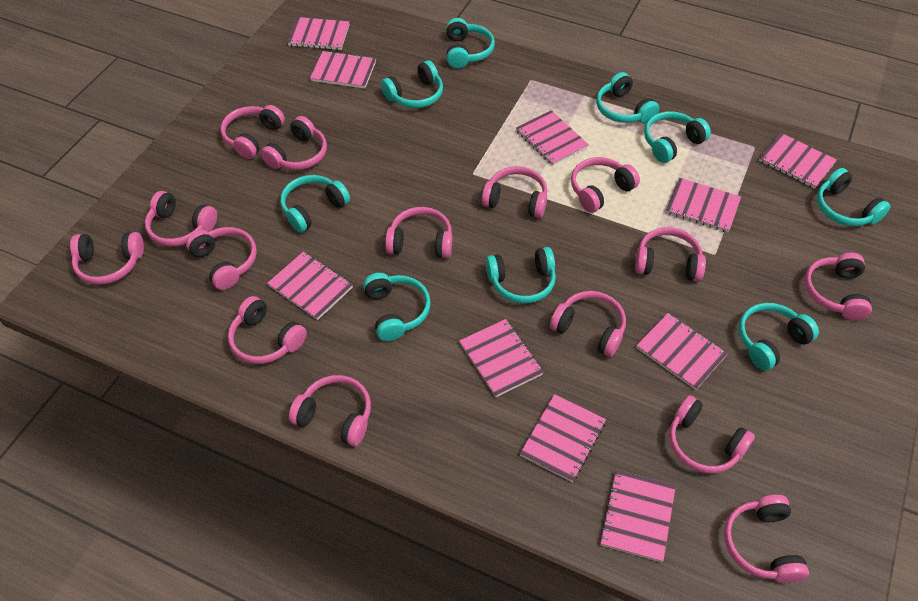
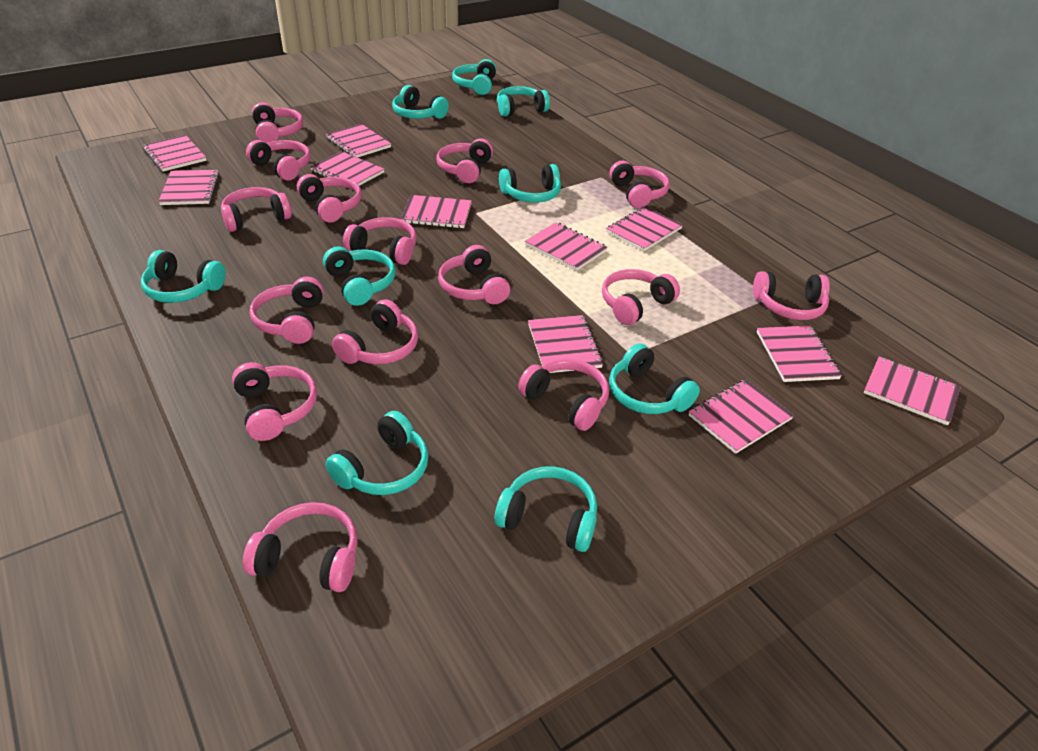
pink notebook: 10 -> 11

